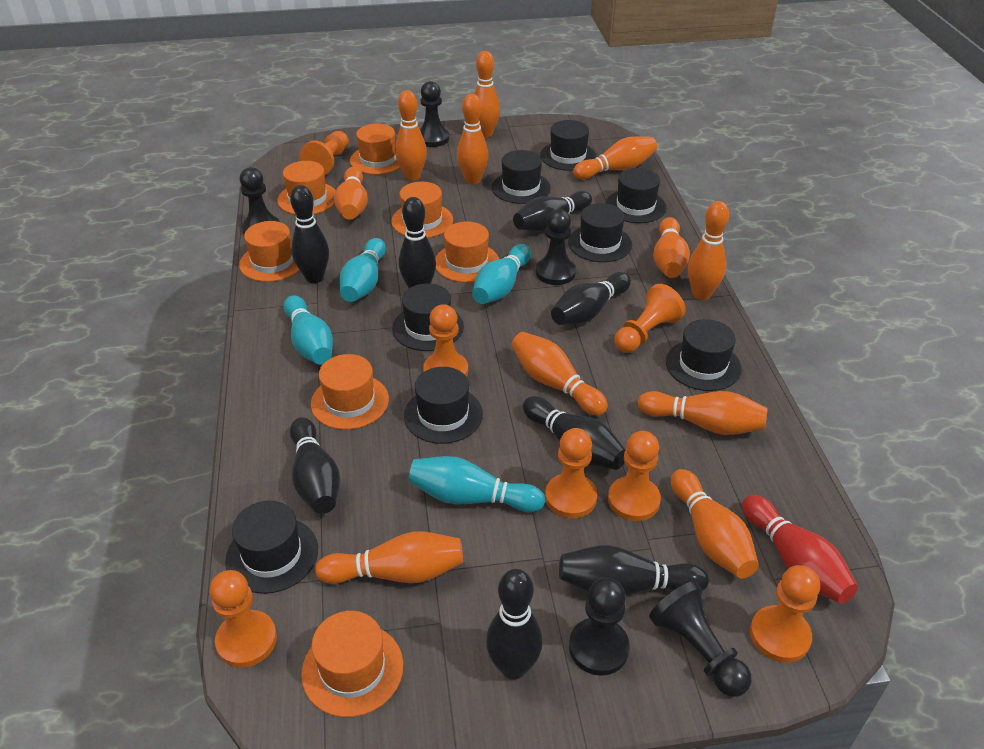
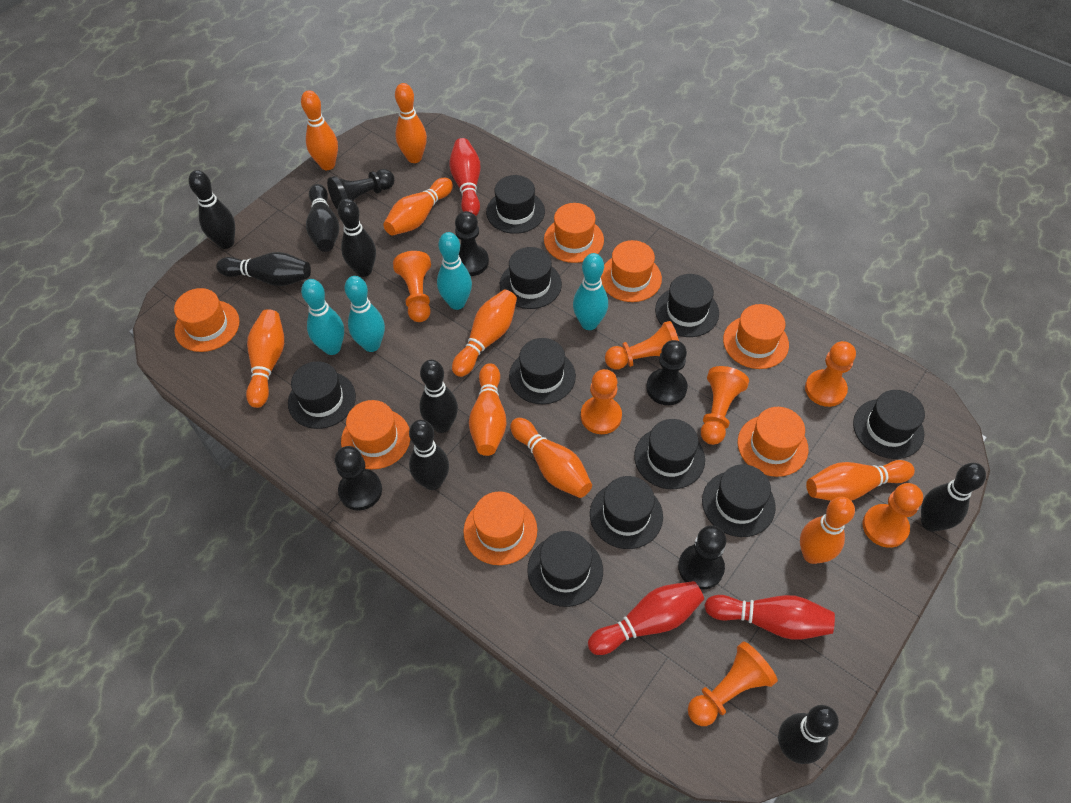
black hat: 8 -> 10
orange bowling pin: 11 -> 9
red bowling pin: 1 -> 3

